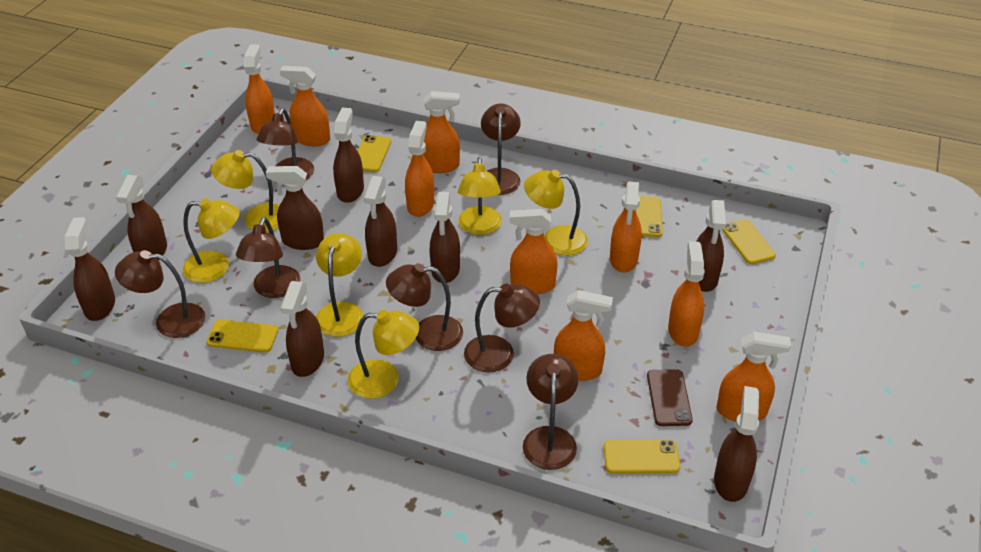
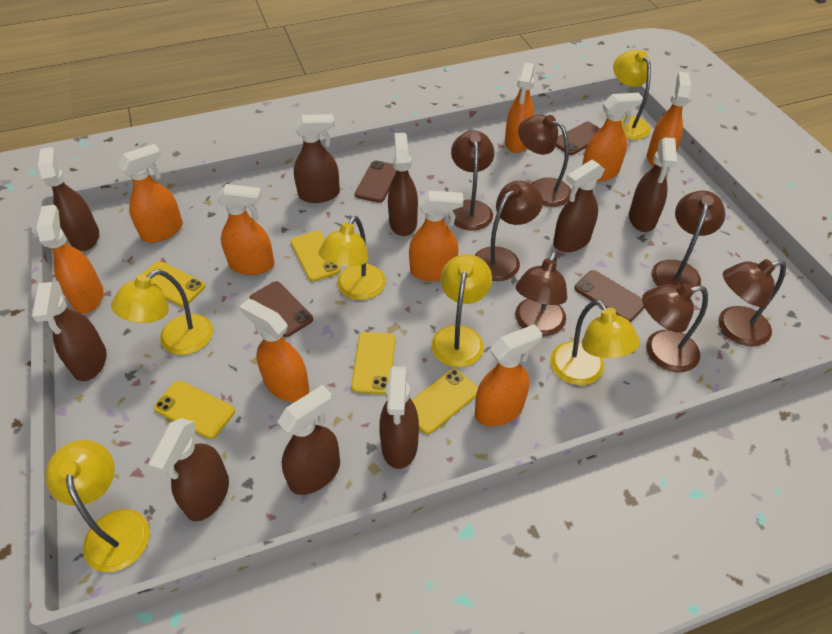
brown phone: 1 -> 4

